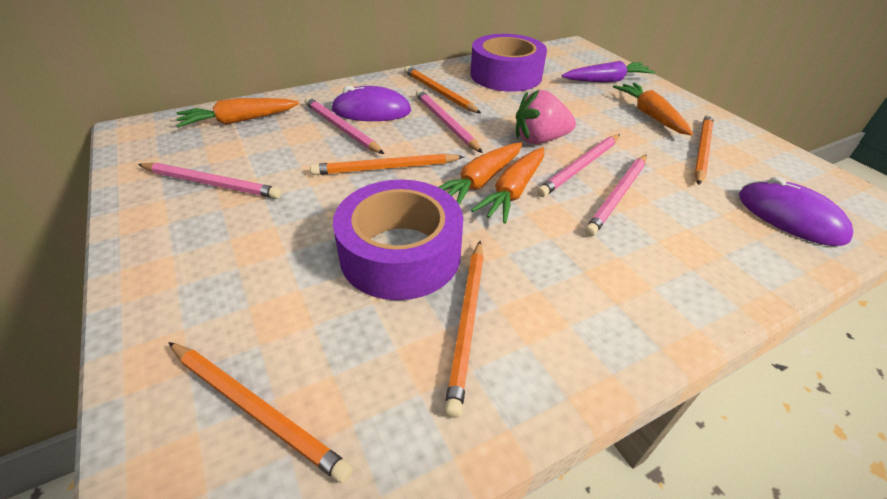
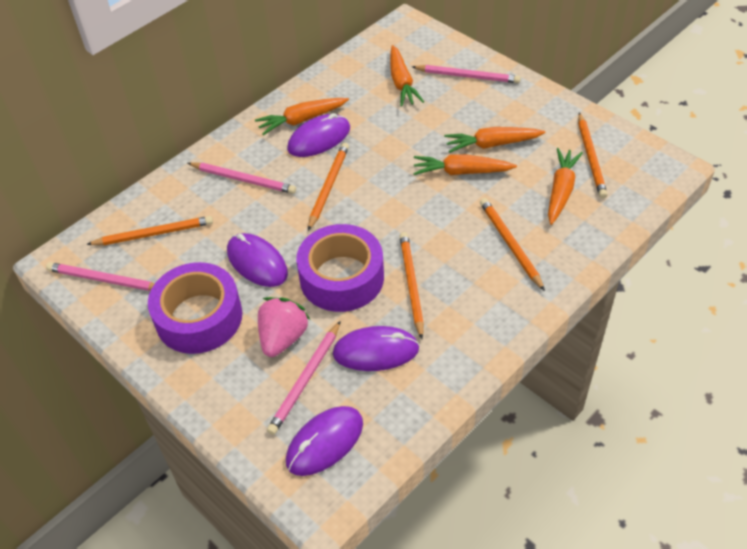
orange carrot: 4 -> 5
pink pencil: 5 -> 4
purple carrot: 1 -> 0
purple mouse: 2 -> 4

